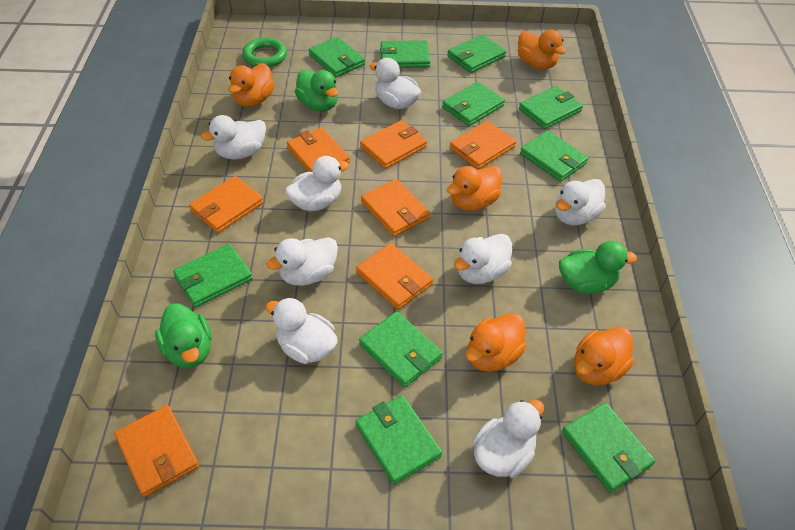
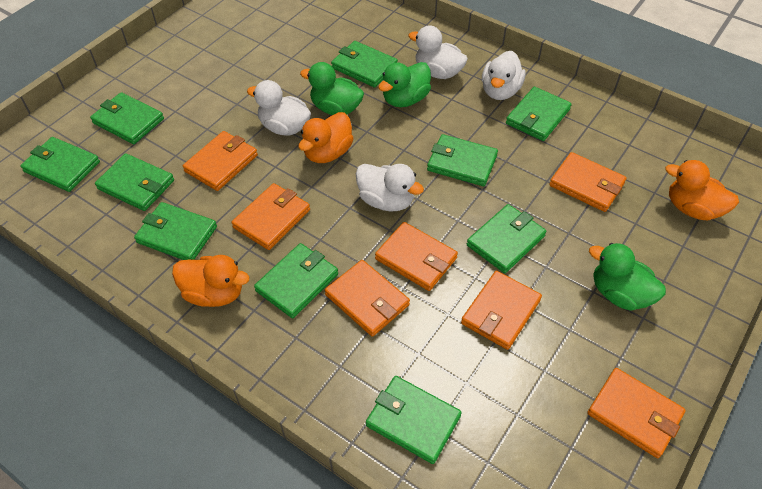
green ring: 1 -> 0
orange duck: 5 -> 3
white duck: 8 -> 4

